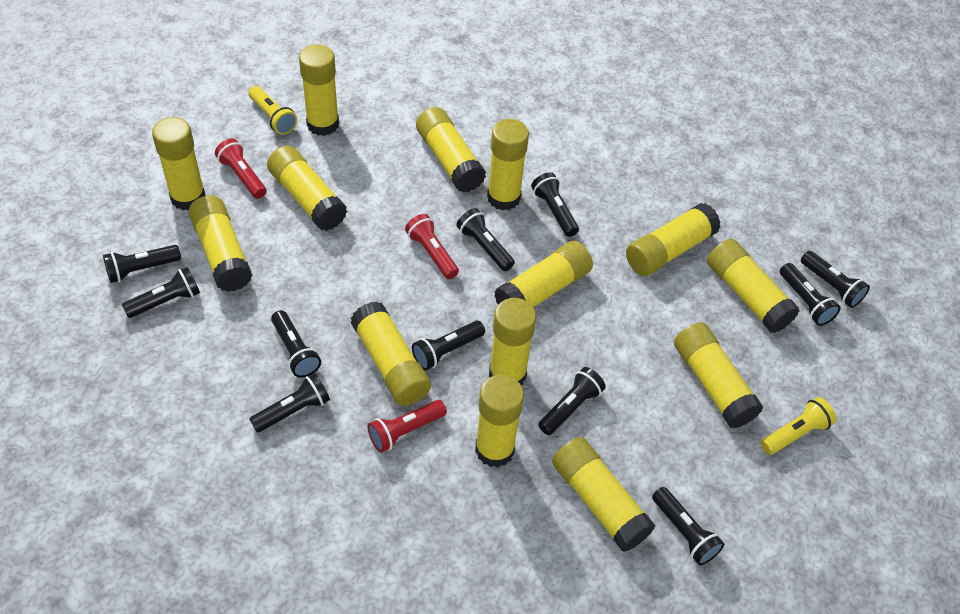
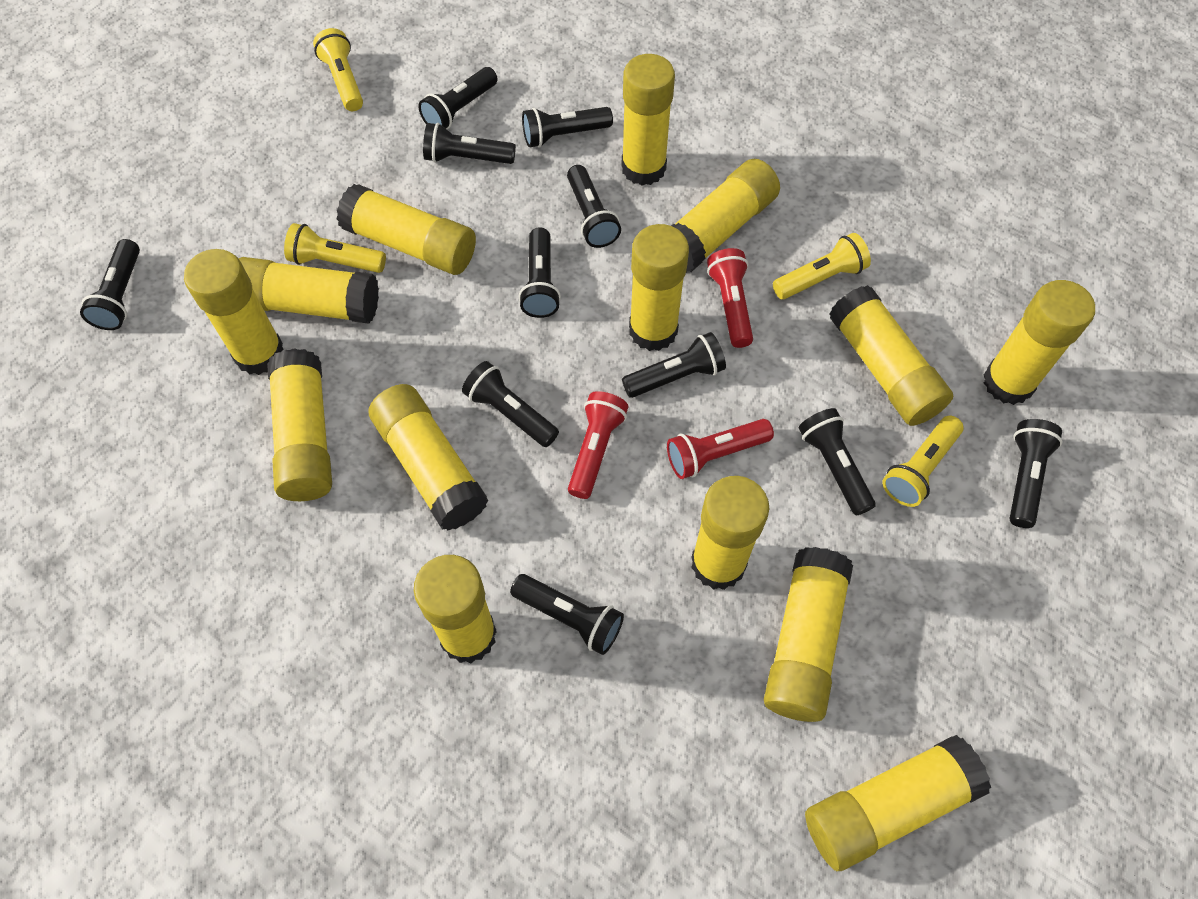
yellow flashlight: 2 -> 4

